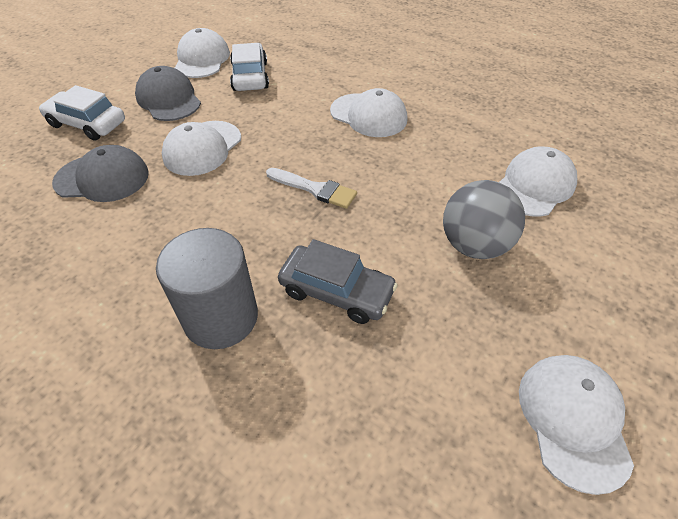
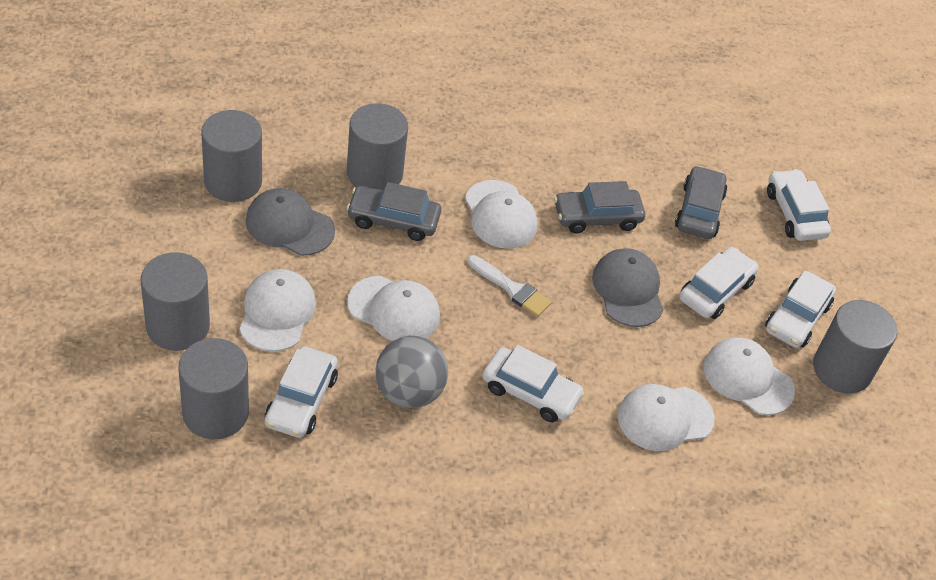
grey car: 1 -> 3
grey cylinder: 1 -> 5
white car: 2 -> 5

